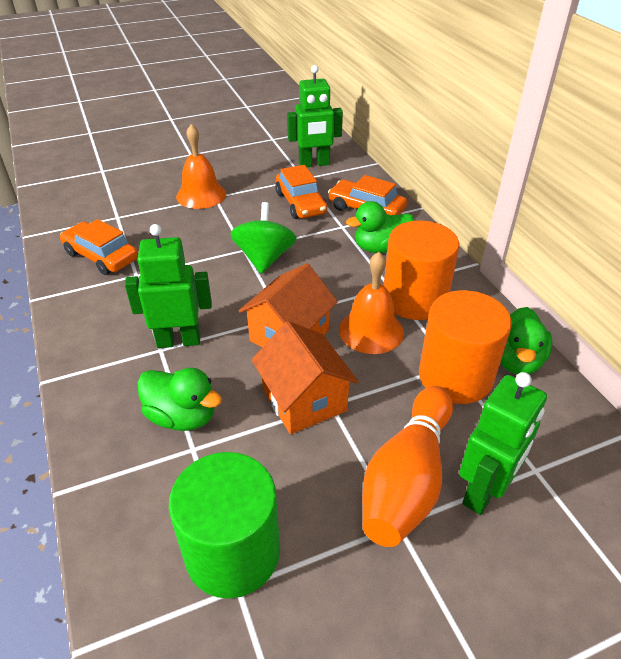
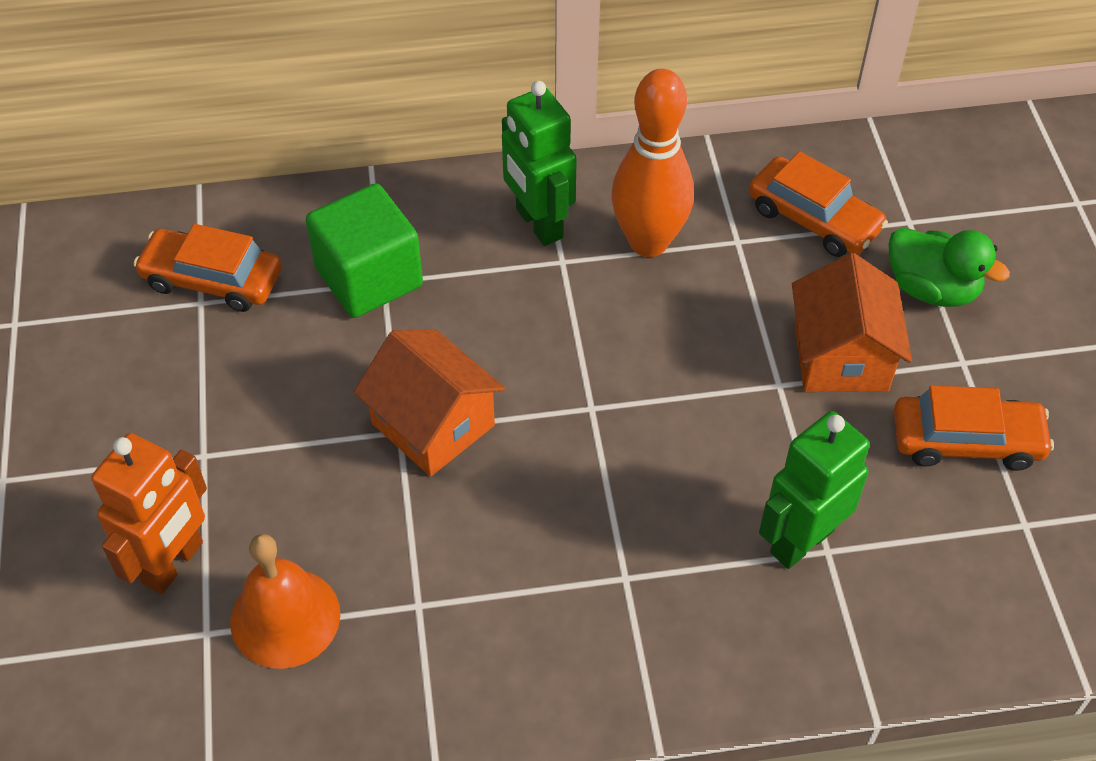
green cube: 0 -> 1
green cylinder: 1 -> 0
green duck: 3 -> 1
green robot: 3 -> 2
green spinning top: 1 -> 0
orange bell: 2 -> 1
orange cylinder: 2 -> 0
orange robot: 0 -> 1

